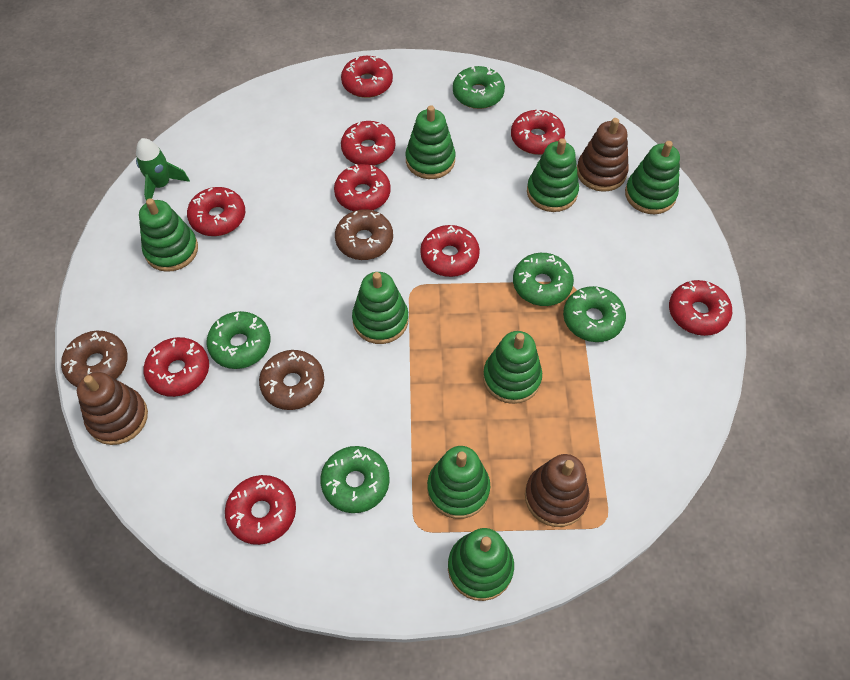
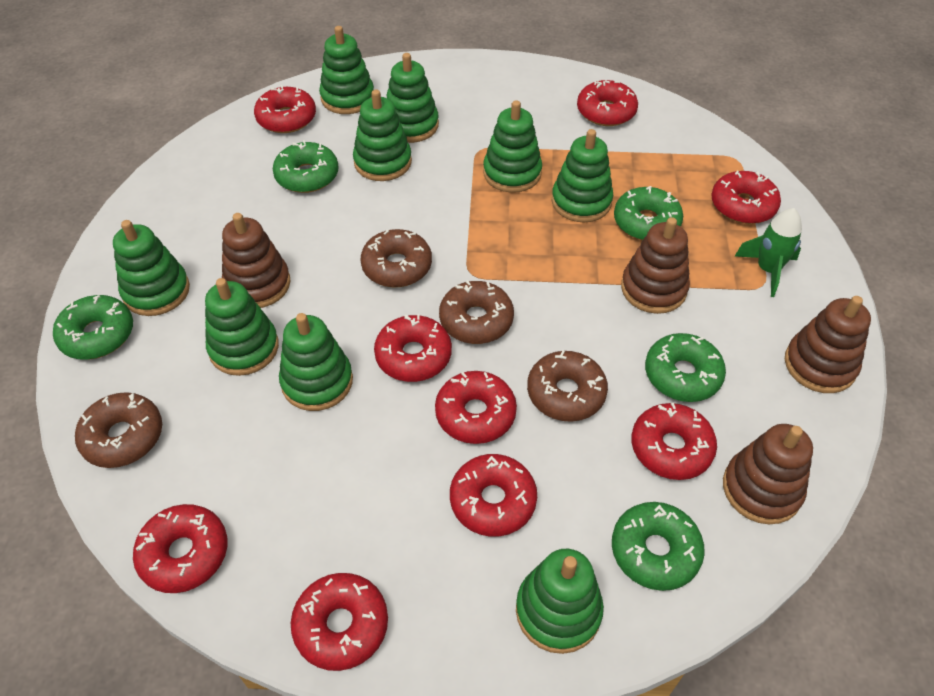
brown donut: 3 -> 4
brown stacking toy: 3 -> 4
green stacking toy: 8 -> 9

